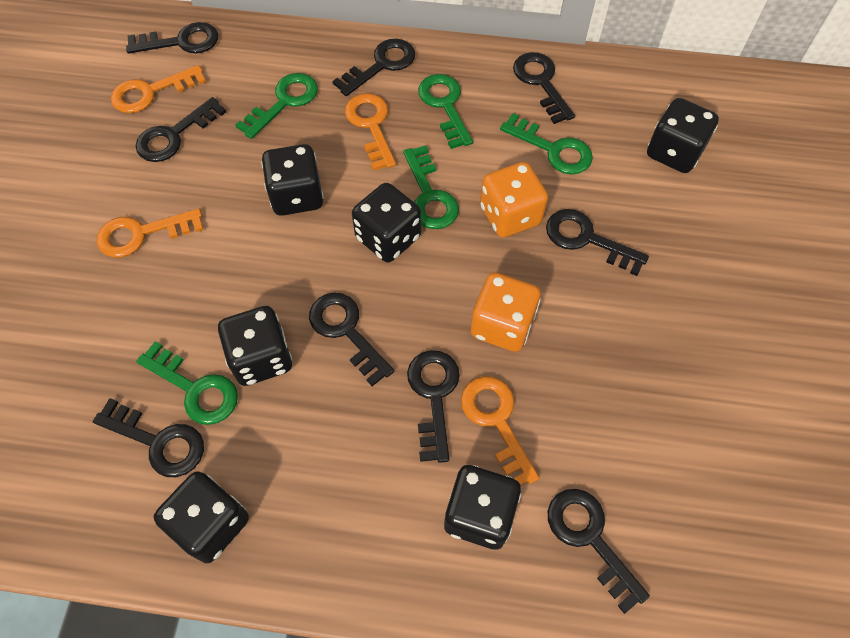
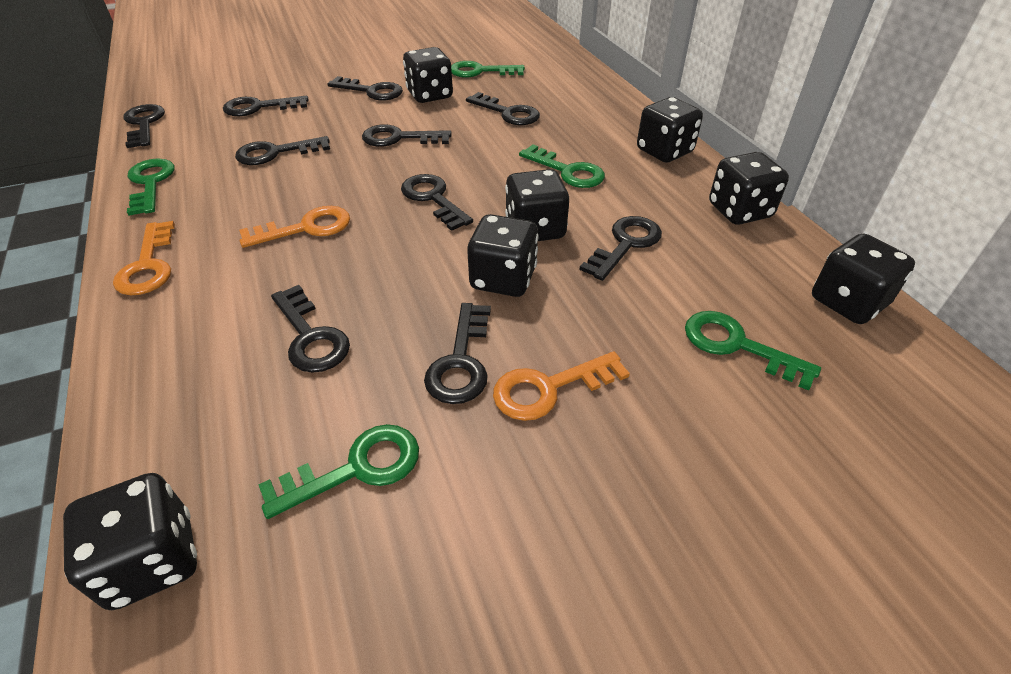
black dice: 6 -> 7
black key: 9 -> 10
orange dice: 2 -> 0
orange key: 4 -> 3

